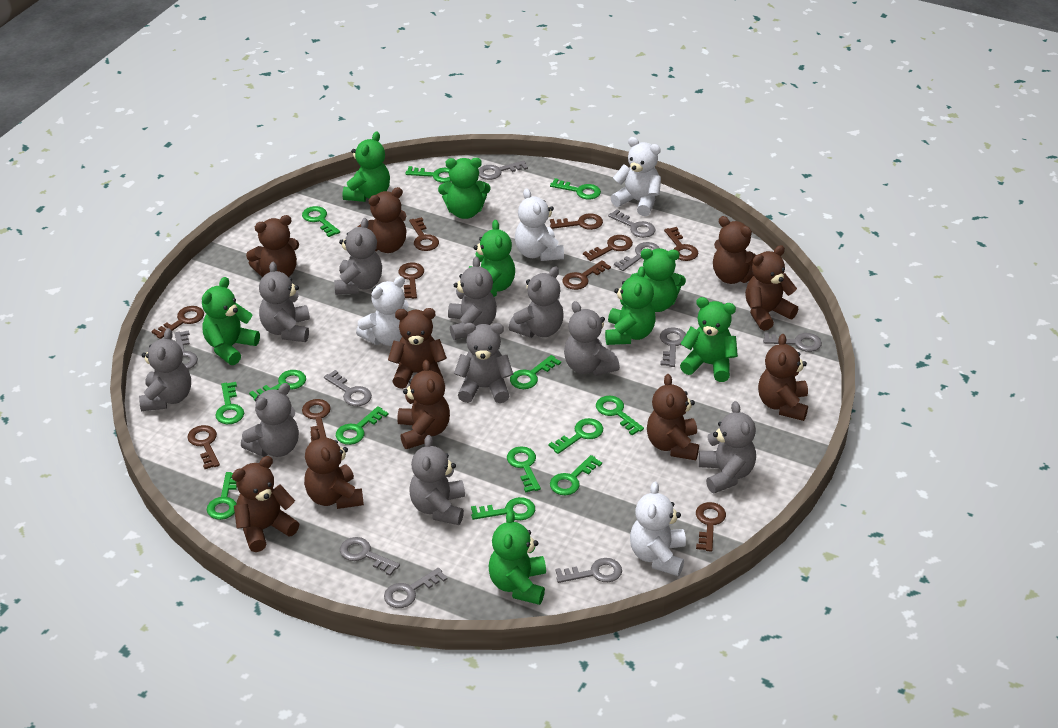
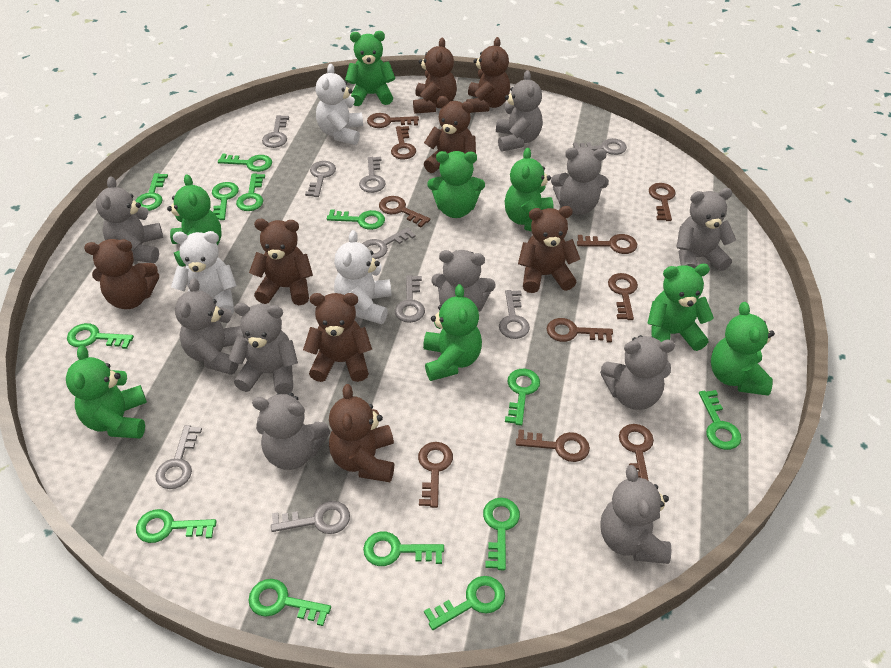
brown teddy bear: 10 -> 8
grey key: 10 -> 9
white teddy bear: 4 -> 3

